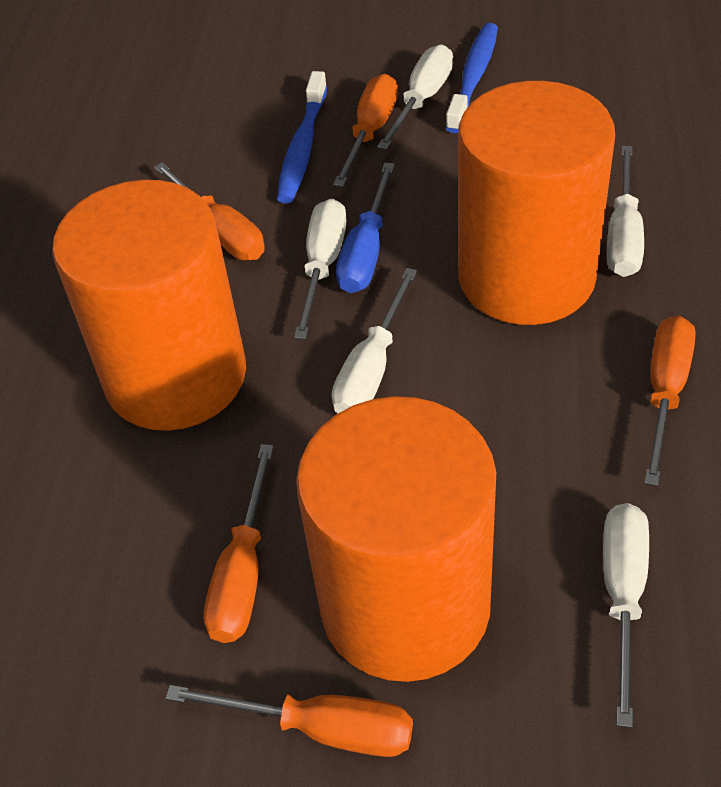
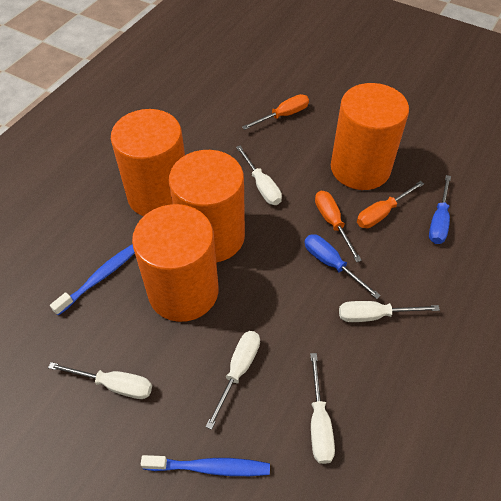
blue screwdriver: 1 -> 2
orange cylinder: 3 -> 4
orange screwdriver: 5 -> 3

